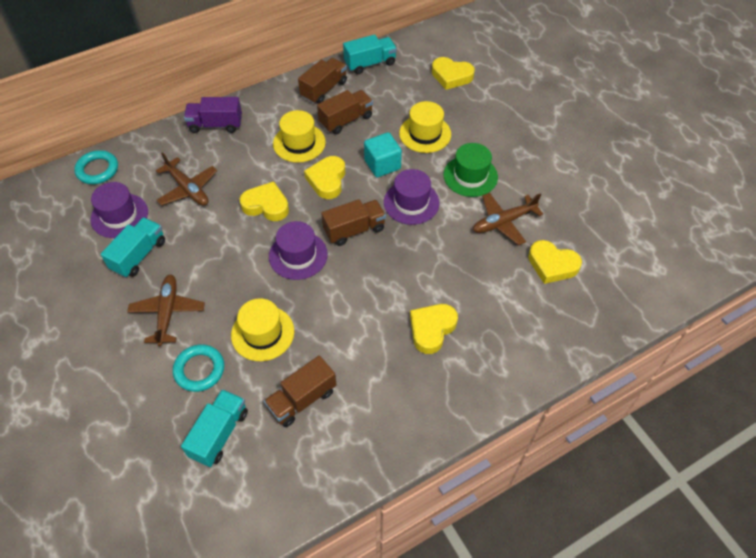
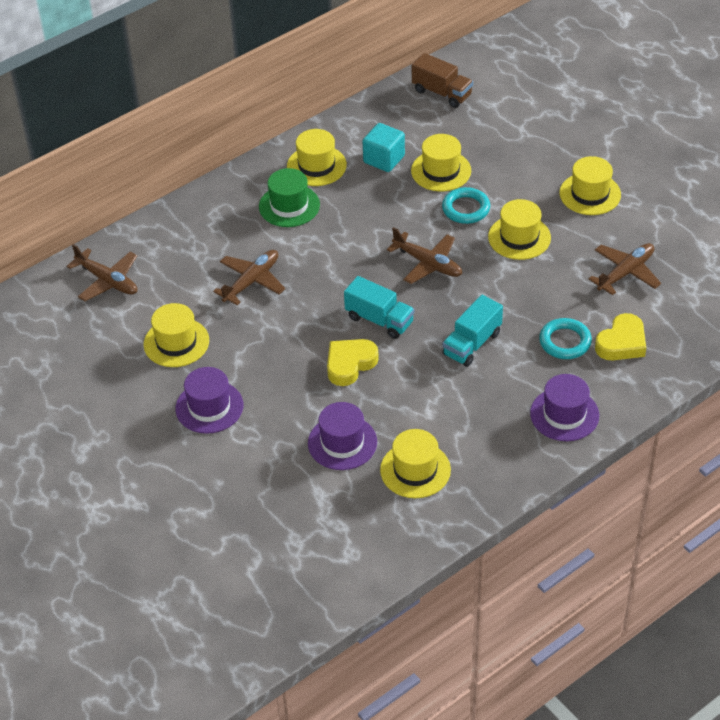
brown plane: 3 -> 4
brown truck: 4 -> 1
purple truck: 1 -> 0
turquoise truck: 3 -> 2
yellow hat: 3 -> 6
yellow heart: 5 -> 2

